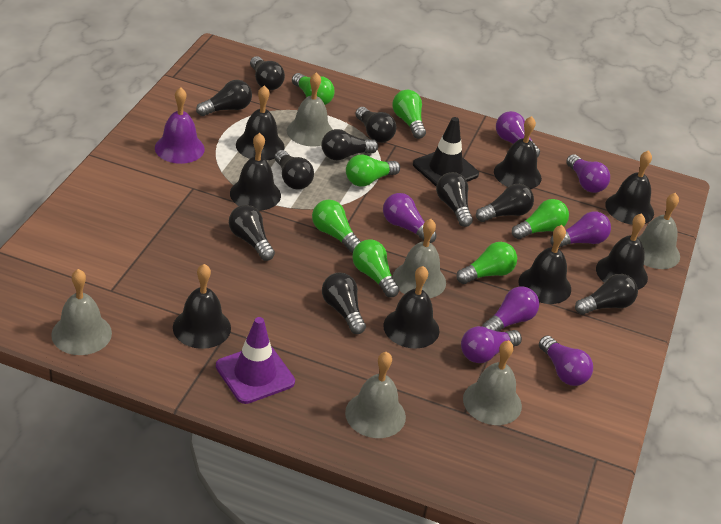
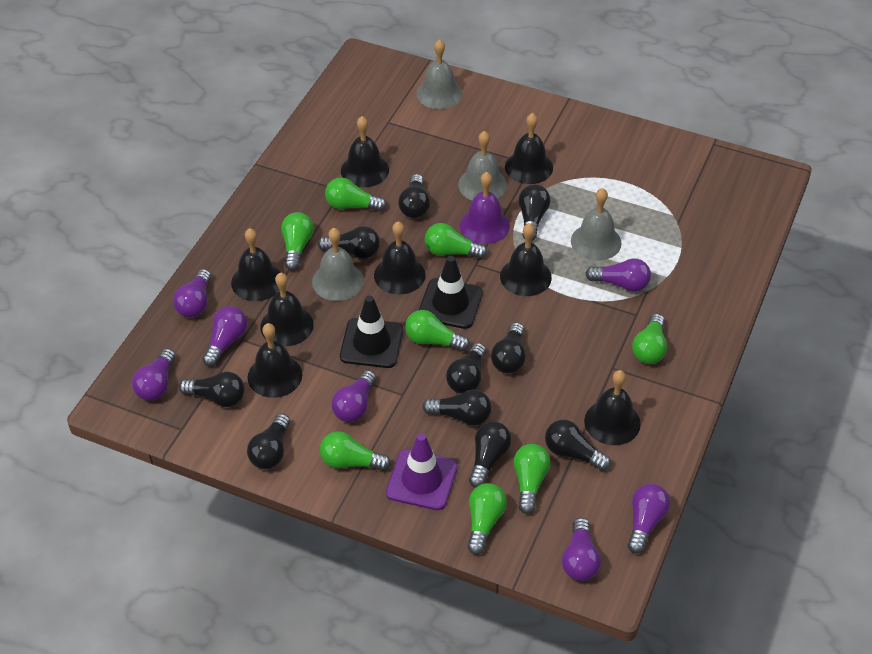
black traffic cone: 1 -> 2
green light bulb: 7 -> 8
grey bell: 6 -> 4

